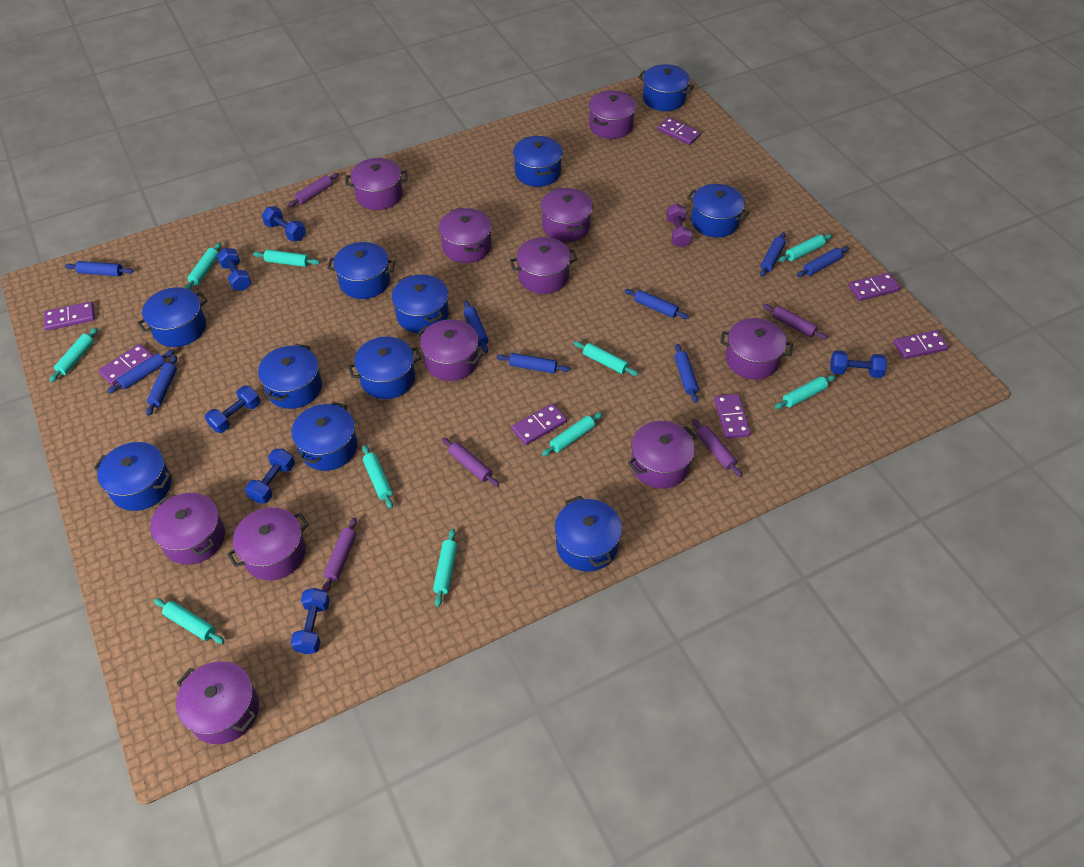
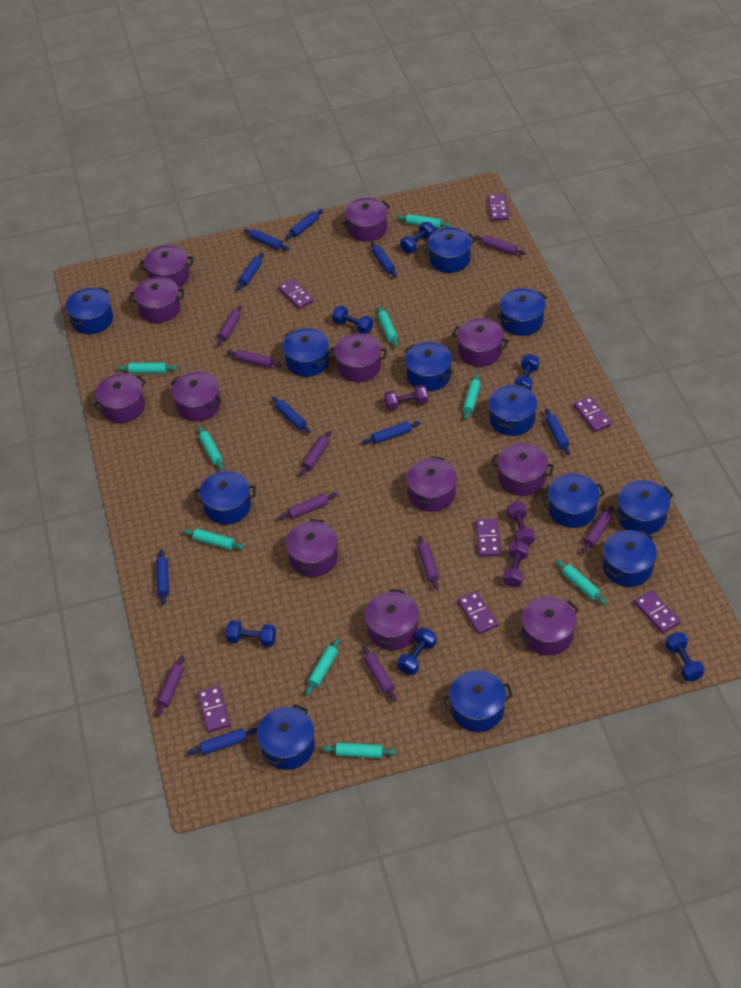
blue pot: 11 -> 12
purple dumbbell: 1 -> 3
purple pot: 11 -> 12
purple rolling pin: 5 -> 9
turquoise rolling pin: 10 -> 9

